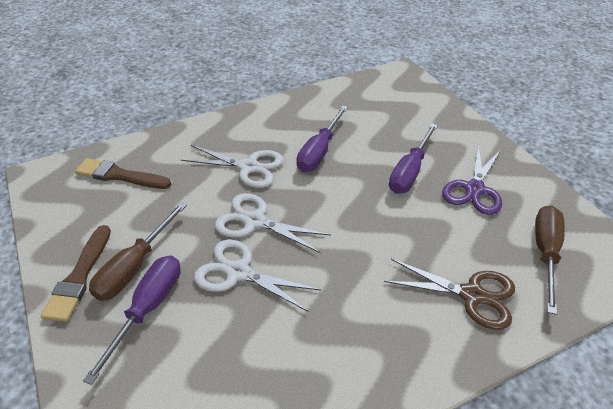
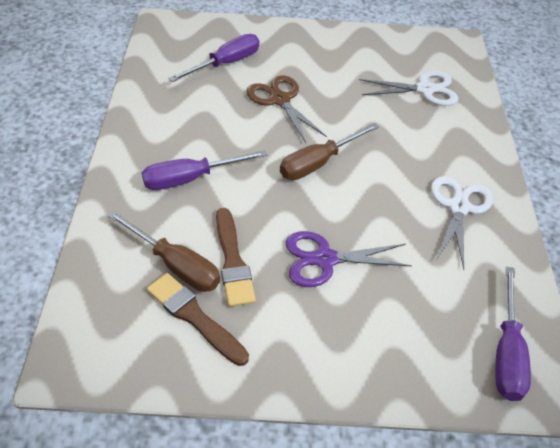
white scissors: 3 -> 2

